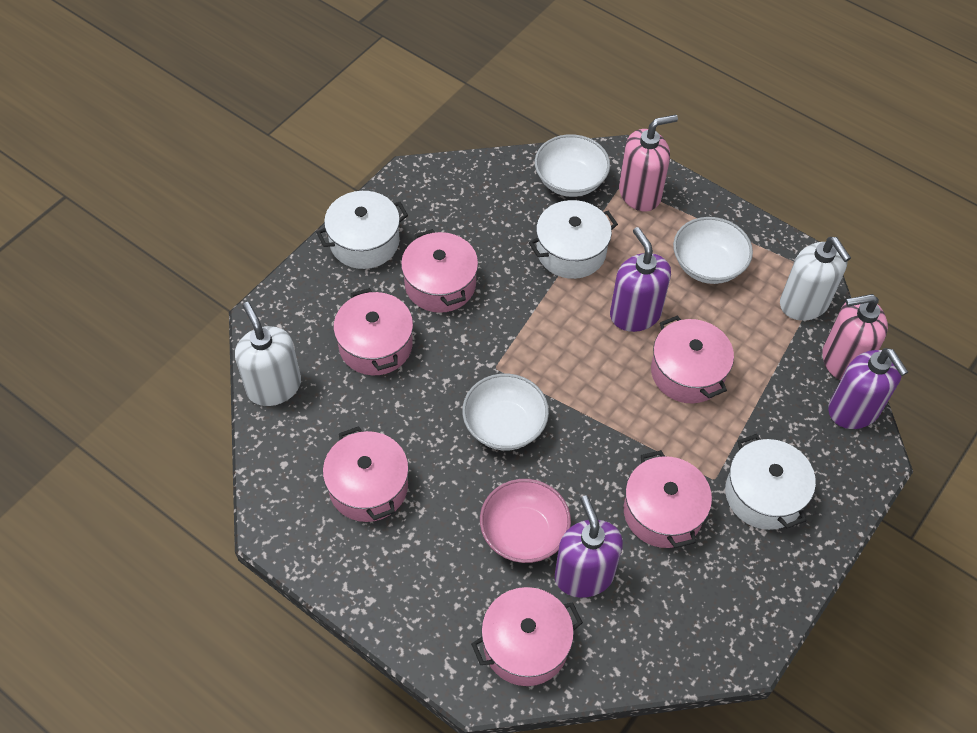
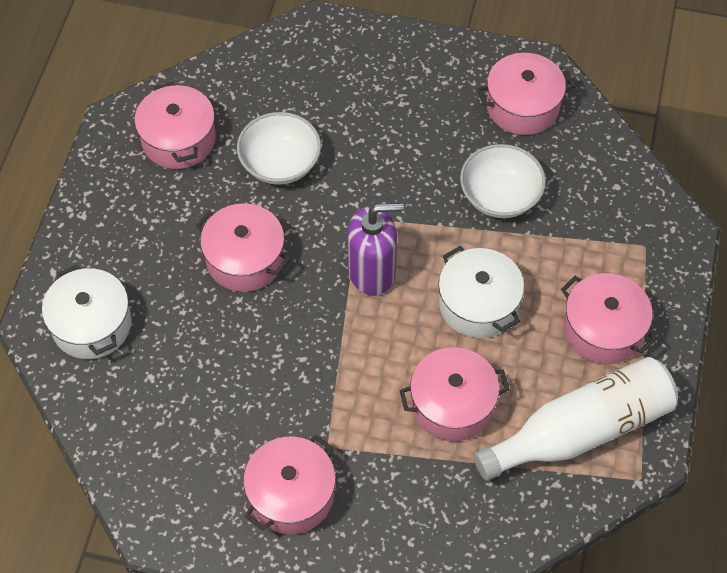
pink bowl: 1 -> 0
pink soap dispenser: 2 -> 0
purple soap dispenser: 3 -> 1
white bottle: 0 -> 1
white bowl: 3 -> 2
white pot: 3 -> 2
white soap dispenser: 2 -> 0

